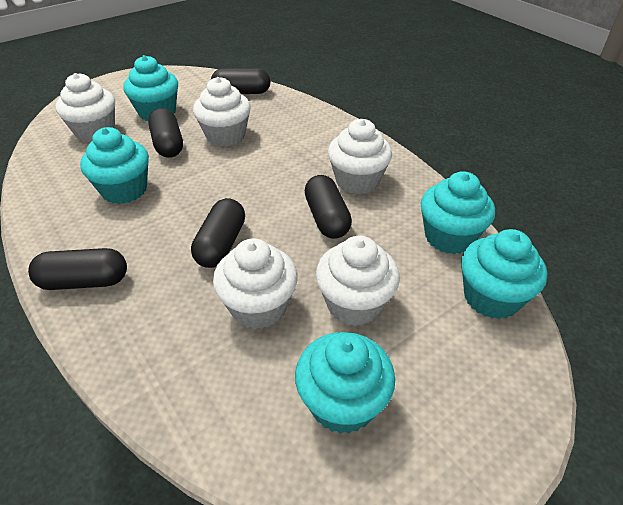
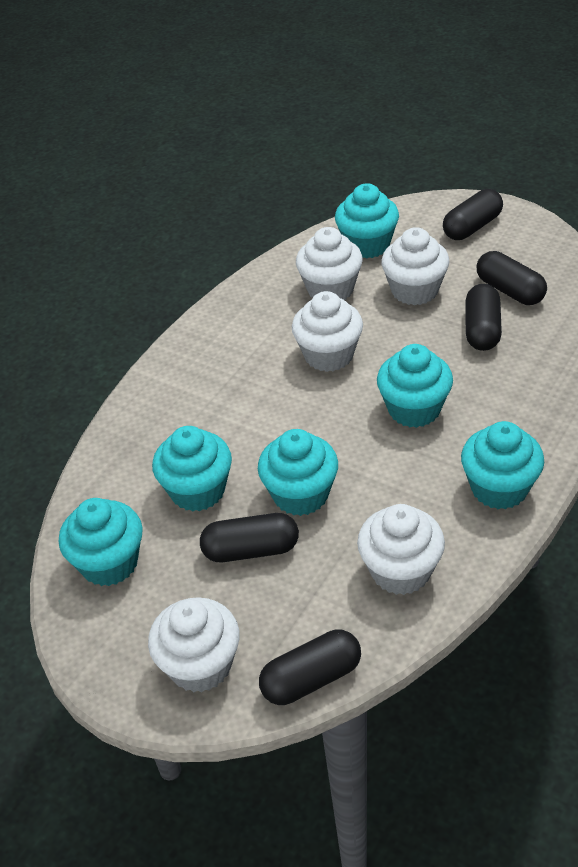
turquoise cupcake: 5 -> 6

